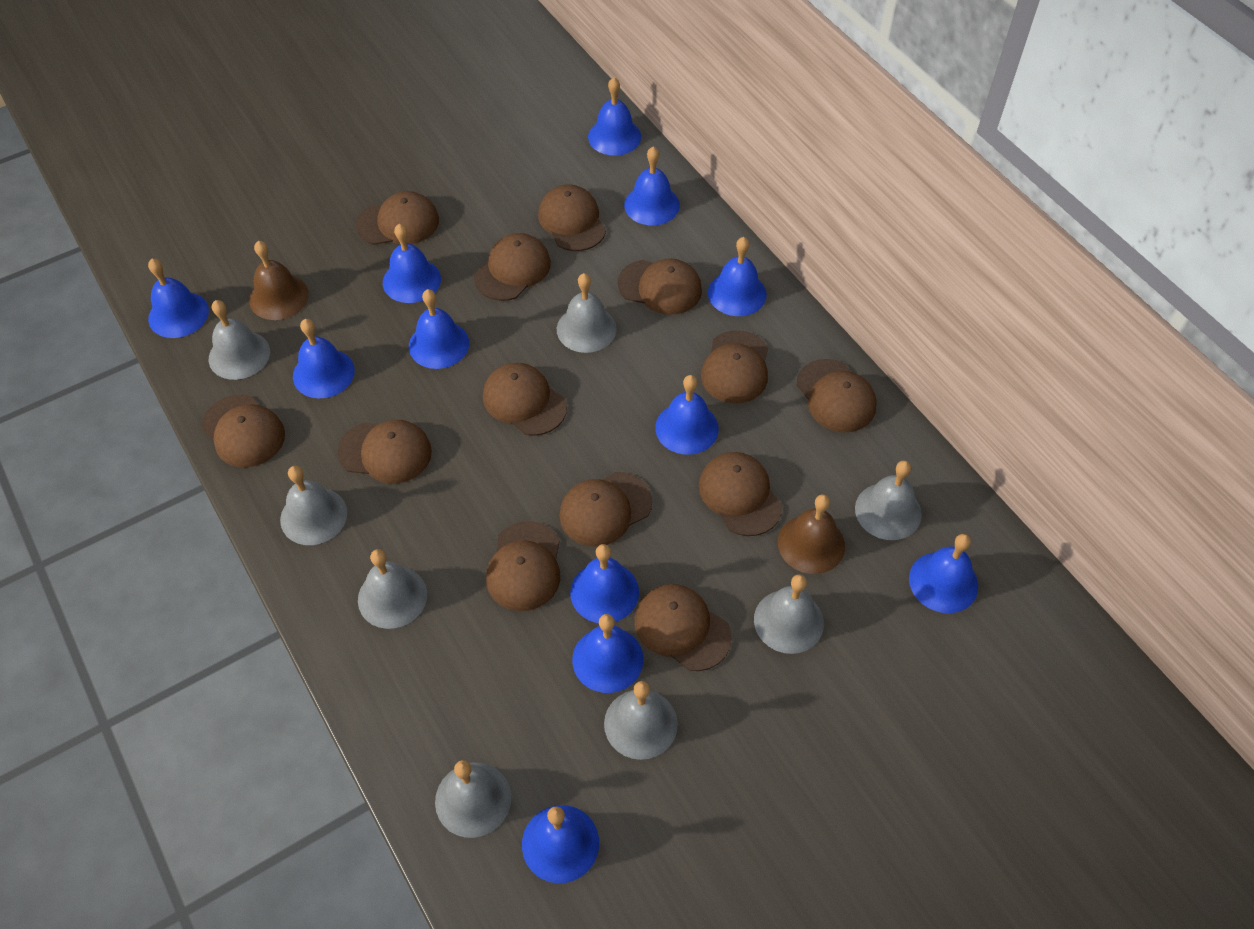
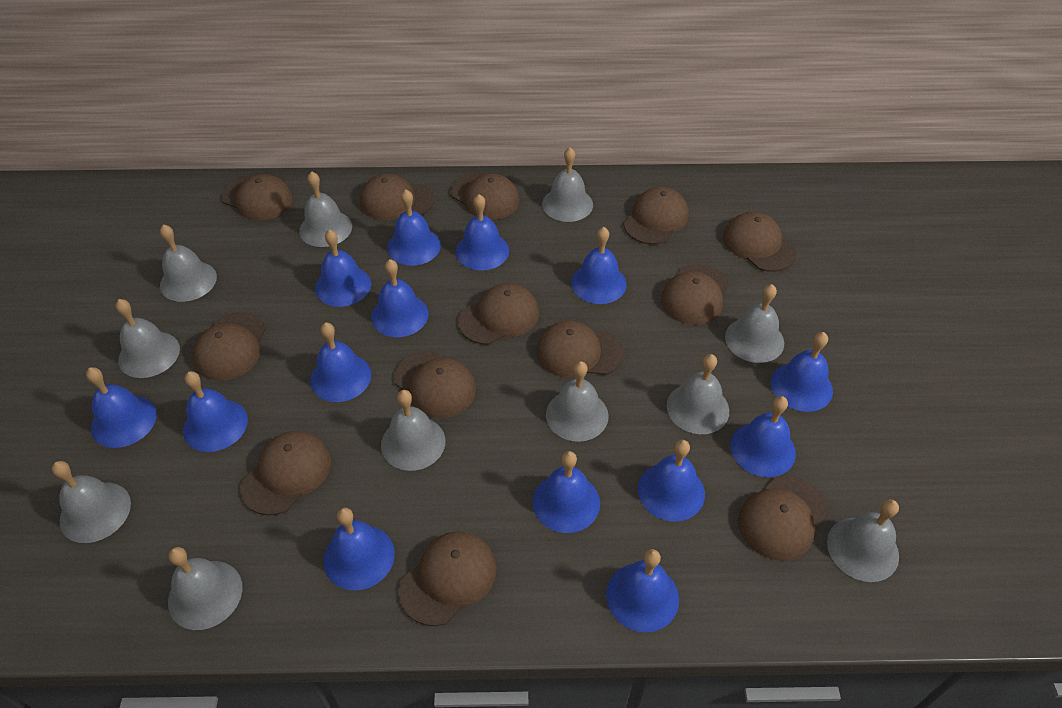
blue bell: 12 -> 14
brown bell: 2 -> 0
grey bell: 8 -> 11

